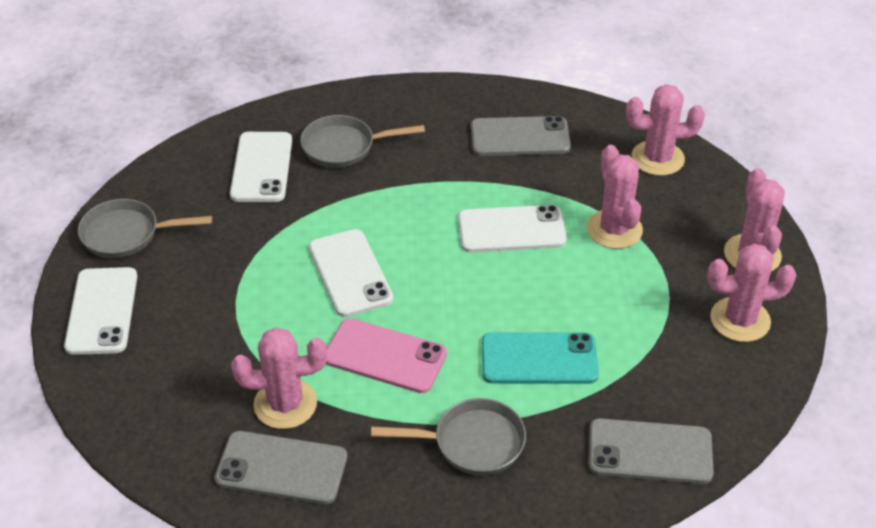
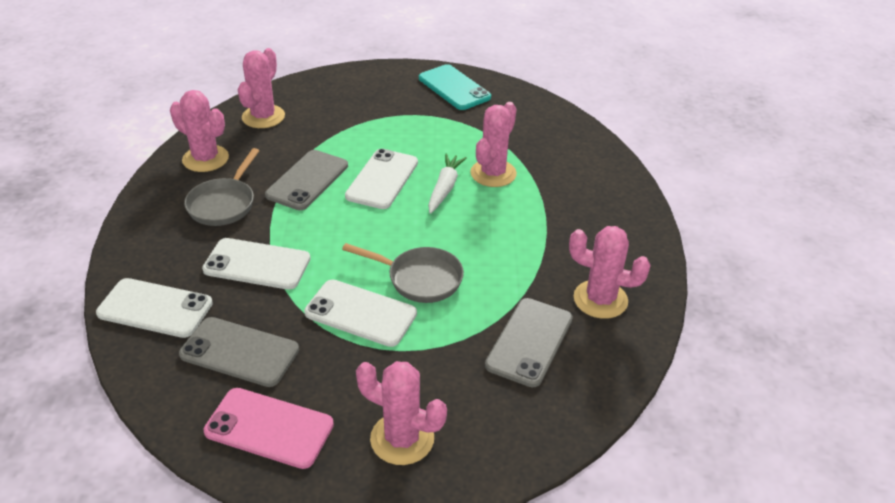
grey pan: 3 -> 2
white carrot: 0 -> 1

